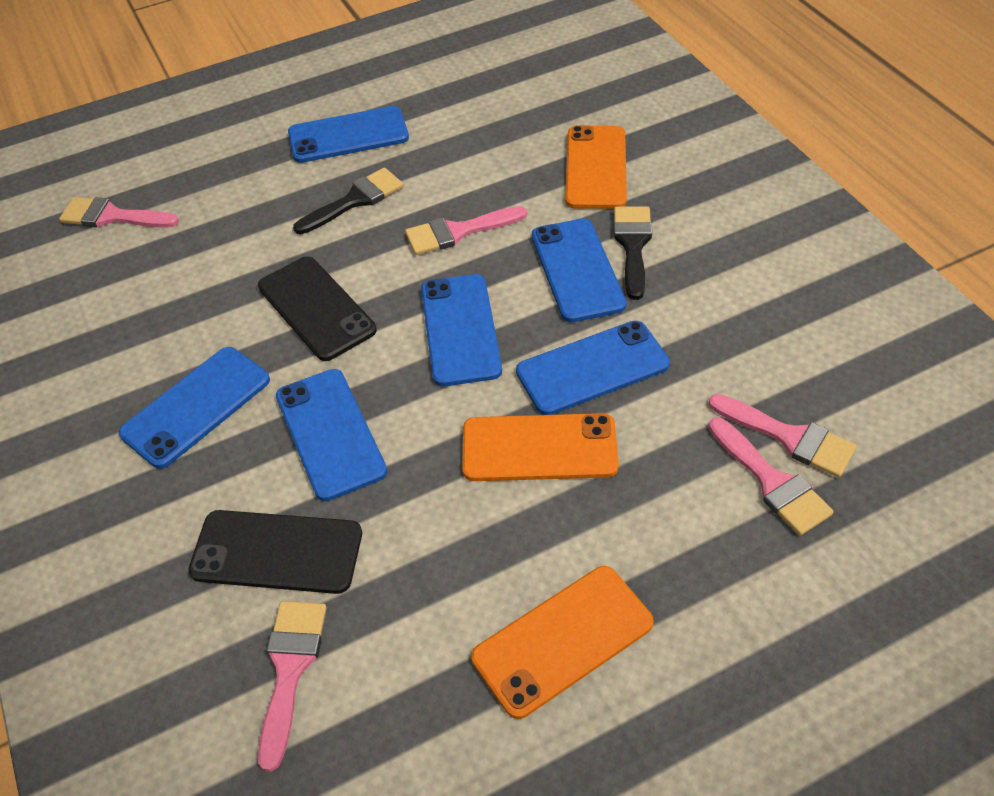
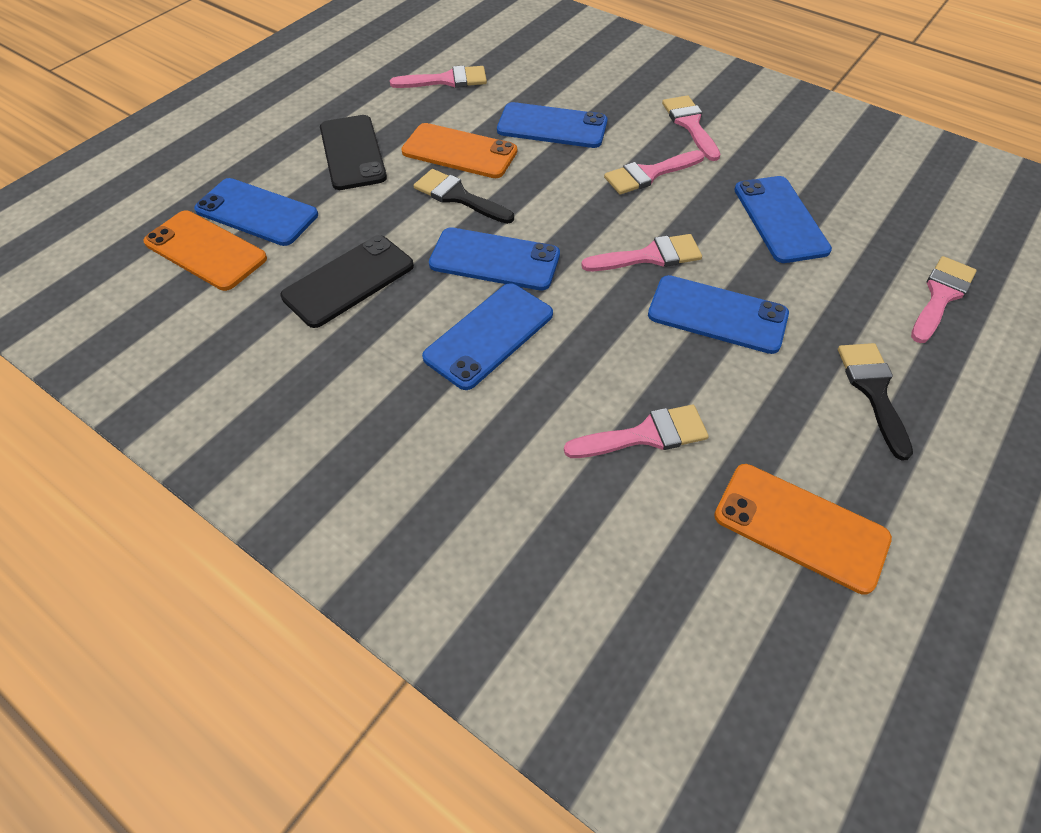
pink brush: 5 -> 6

